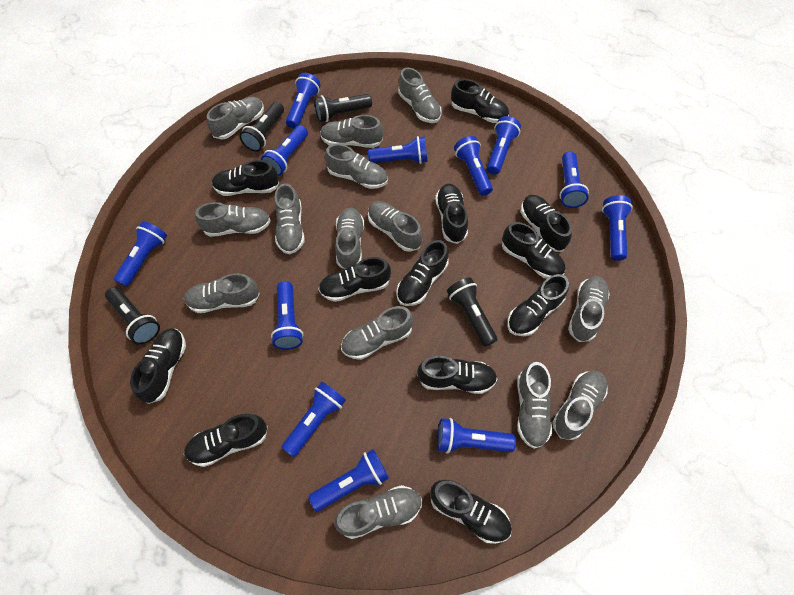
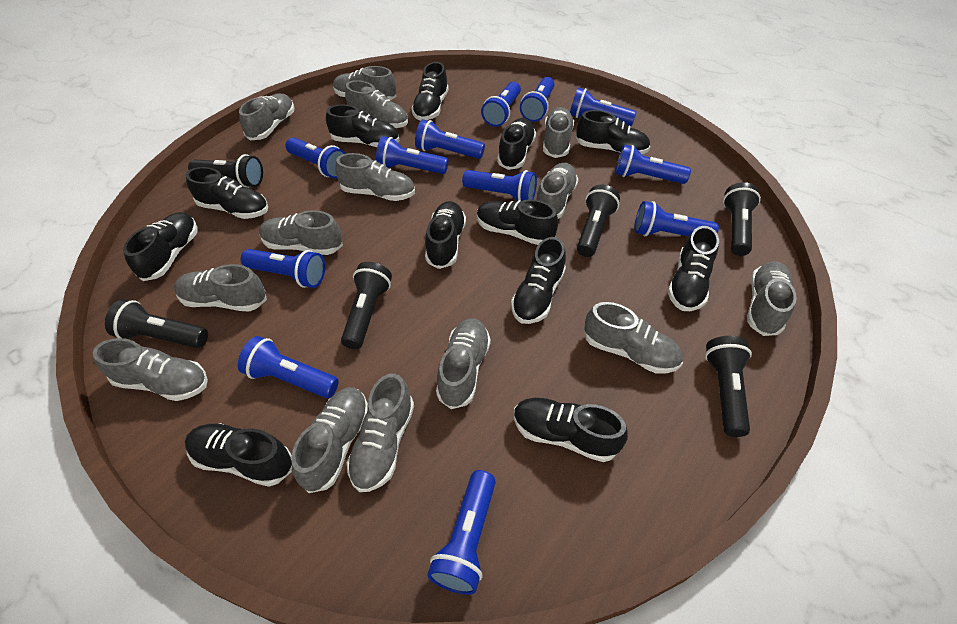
black flashlight: 4 -> 6

